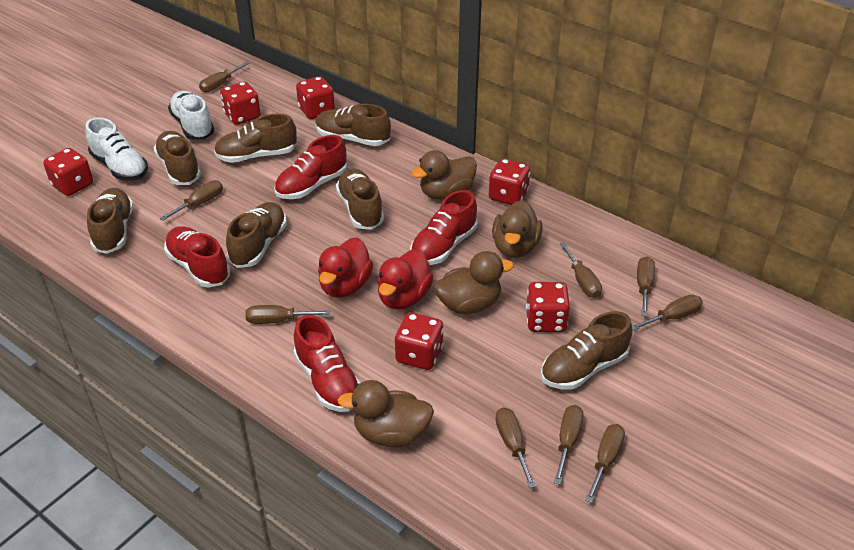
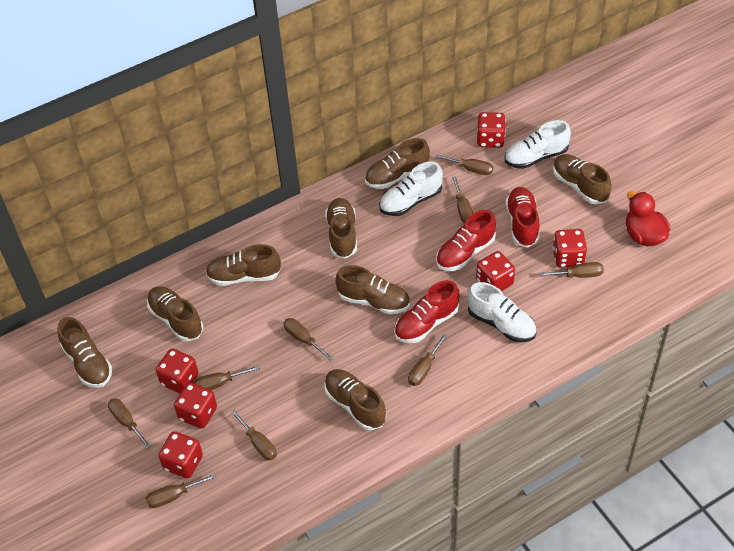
brown duck: 4 -> 0
brown shoe: 7 -> 8
red duck: 2 -> 1
red shoe: 4 -> 3
white shoe: 2 -> 3

